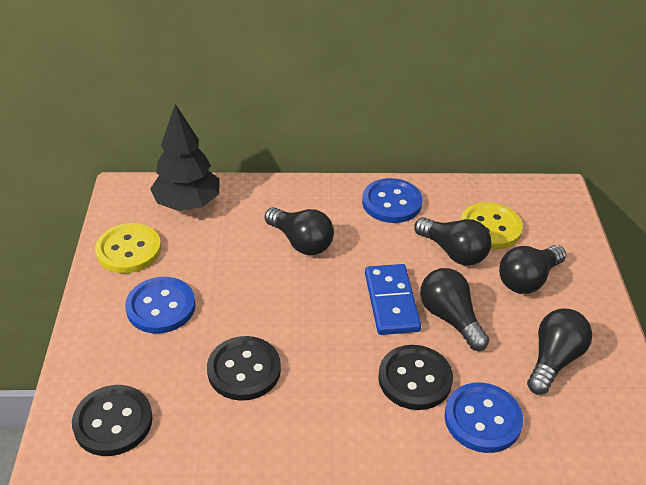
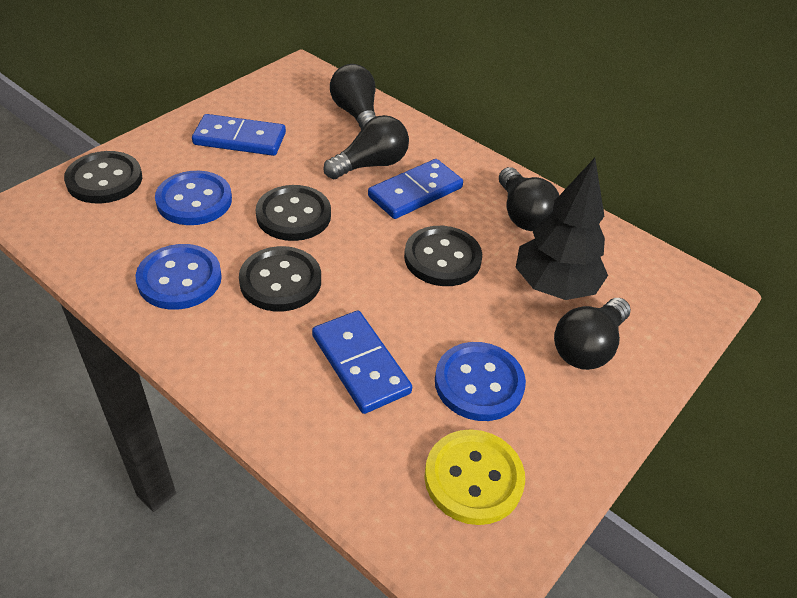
black button: 3 -> 4
black light bulb: 5 -> 4
blue domino: 1 -> 3
yellow button: 2 -> 1

